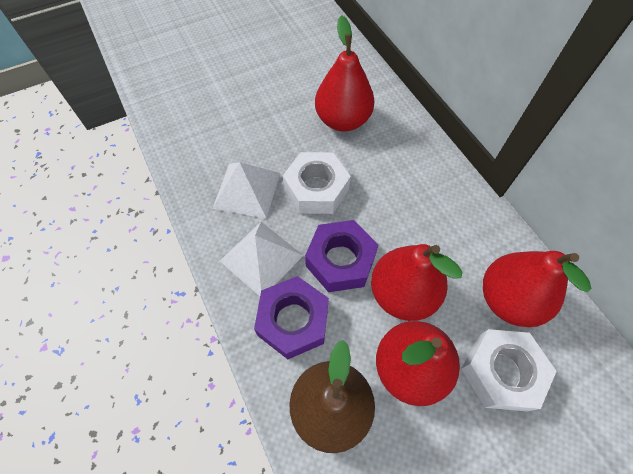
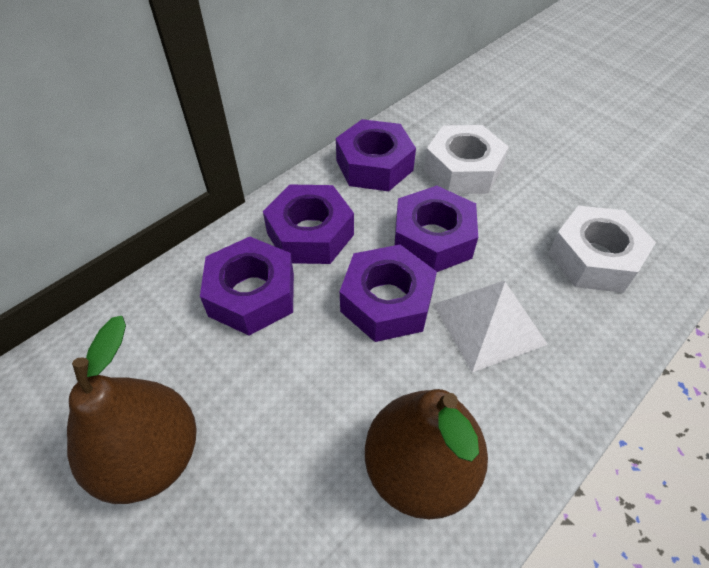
brown pear: 1 -> 2
purple nut: 2 -> 5
red pear: 4 -> 0
white pyramid: 2 -> 1

